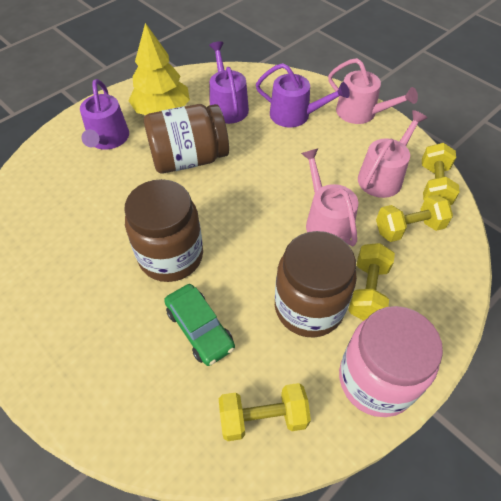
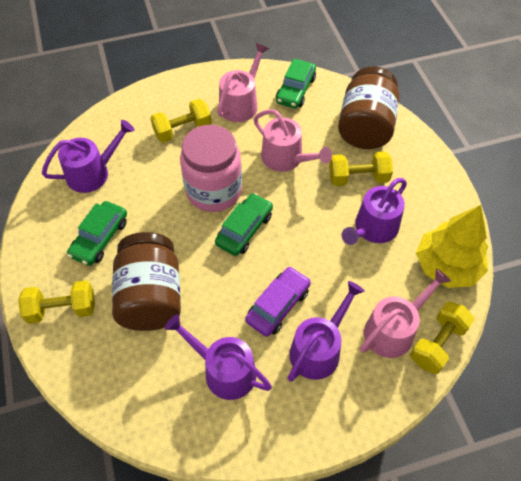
brown jar: 3 -> 2
green car: 1 -> 3
purple car: 0 -> 1
purple watering can: 3 -> 4

